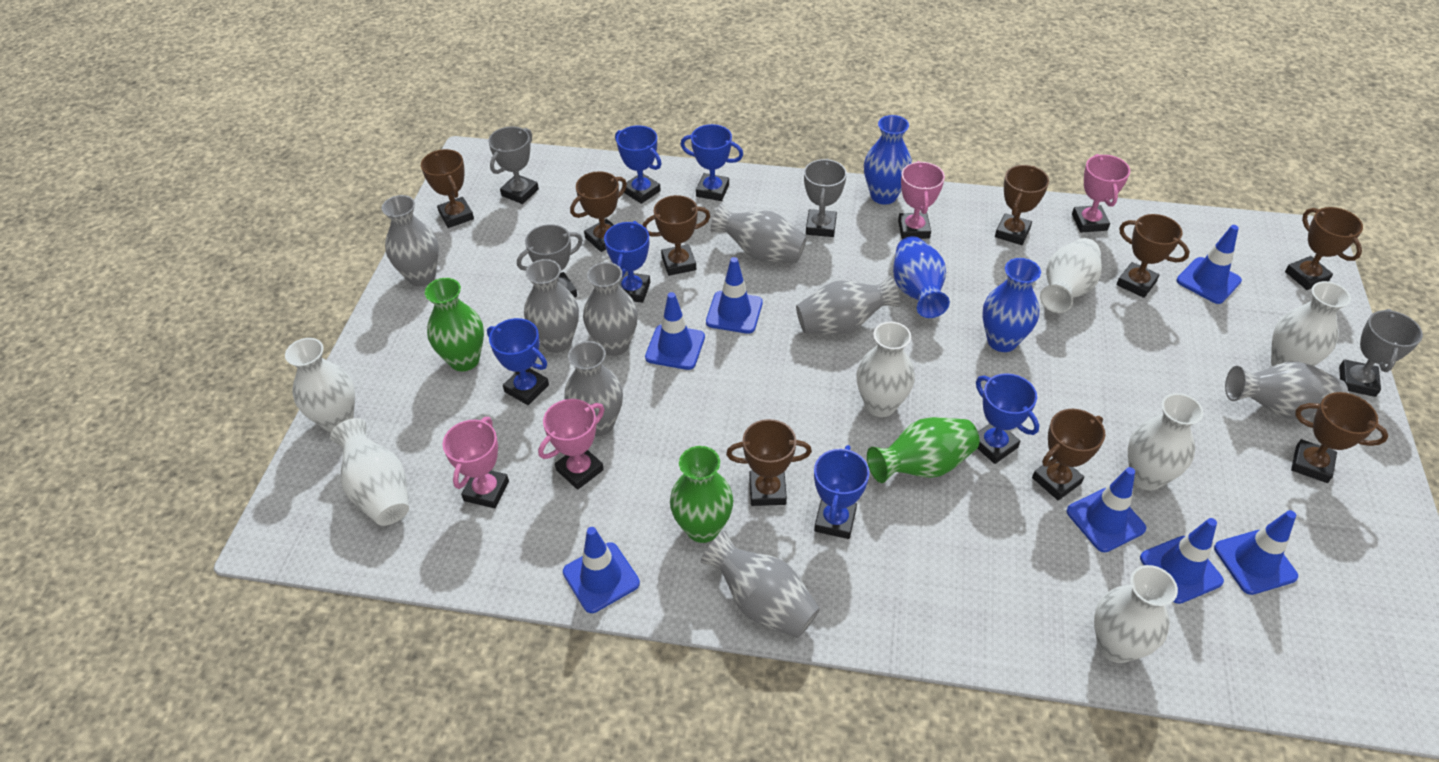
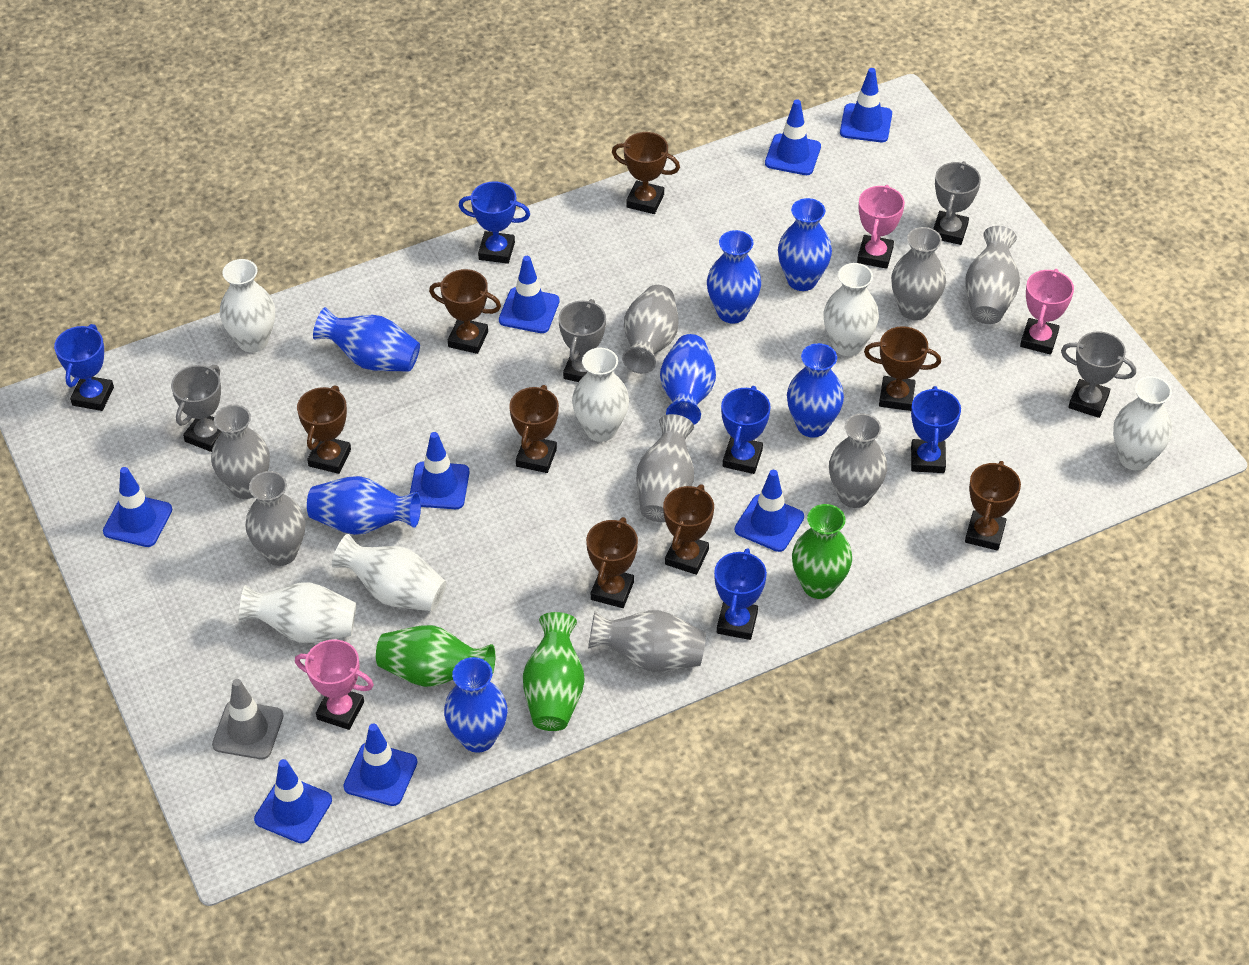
blue traffic cone: 7 -> 8
blue trophy: 6 -> 5
blue vase: 3 -> 7
brown trophy: 9 -> 8
grey traffic cone: 0 -> 1
pink trophy: 4 -> 3
white vase: 7 -> 6

